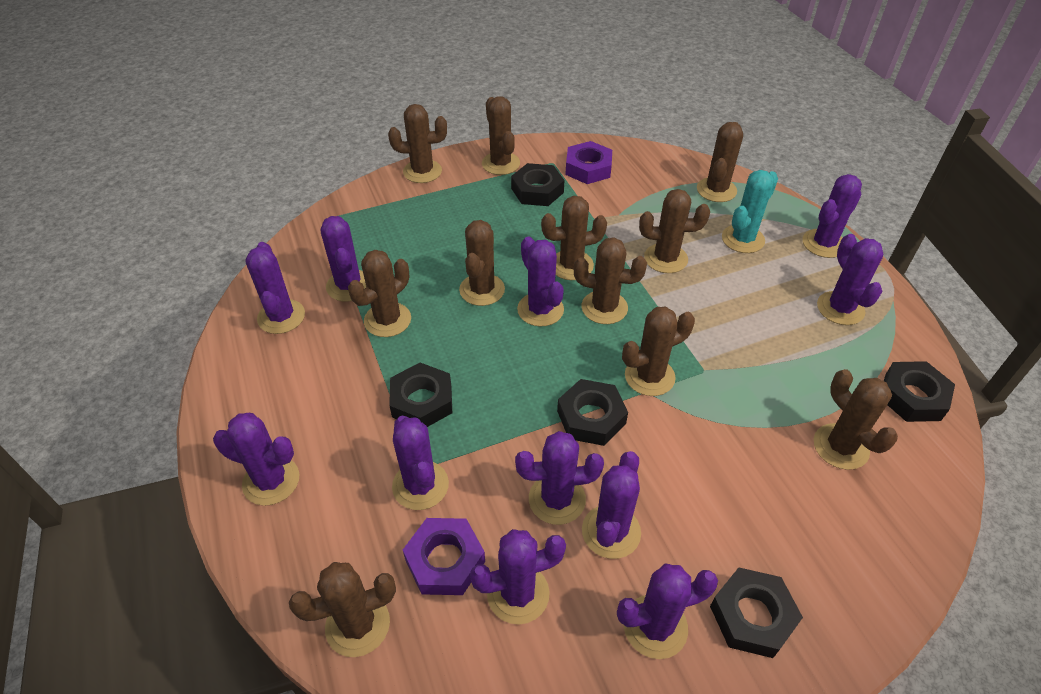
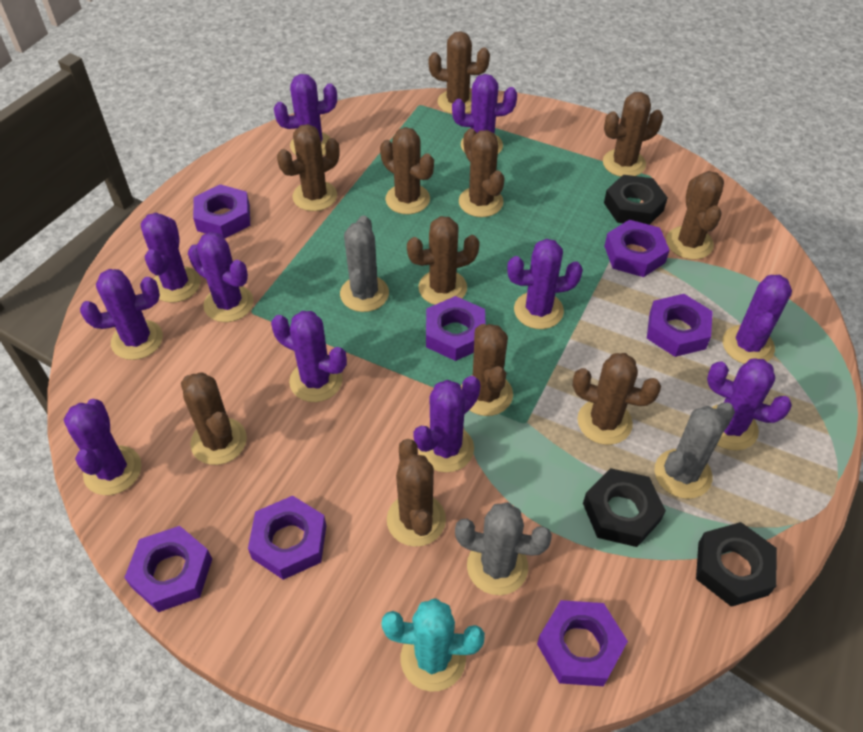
black nut: 5 -> 3
grey cactus: 0 -> 3
purple nut: 2 -> 7

